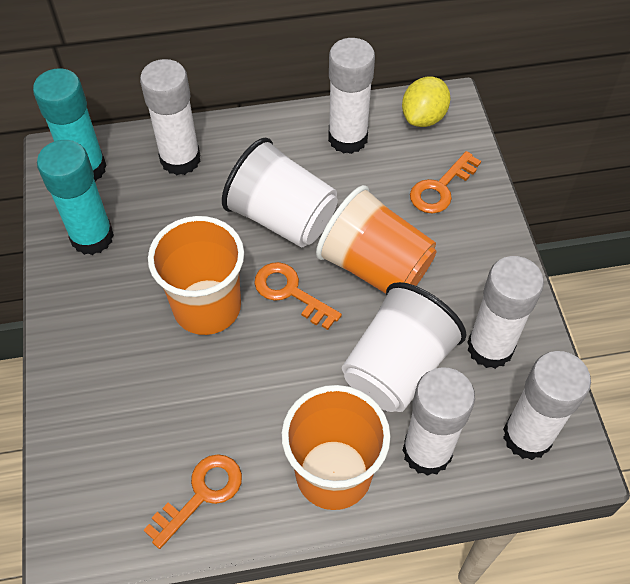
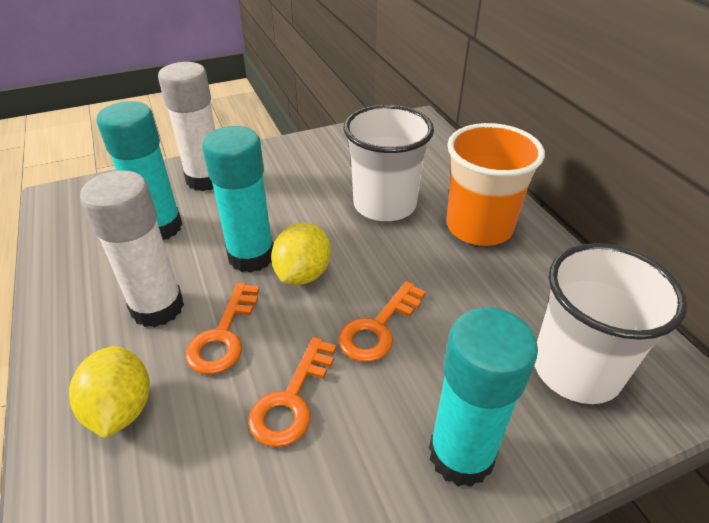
orange cup: 3 -> 1
turquoise glue stick: 2 -> 3
white glue stick: 5 -> 2
yellow lemon: 1 -> 2

